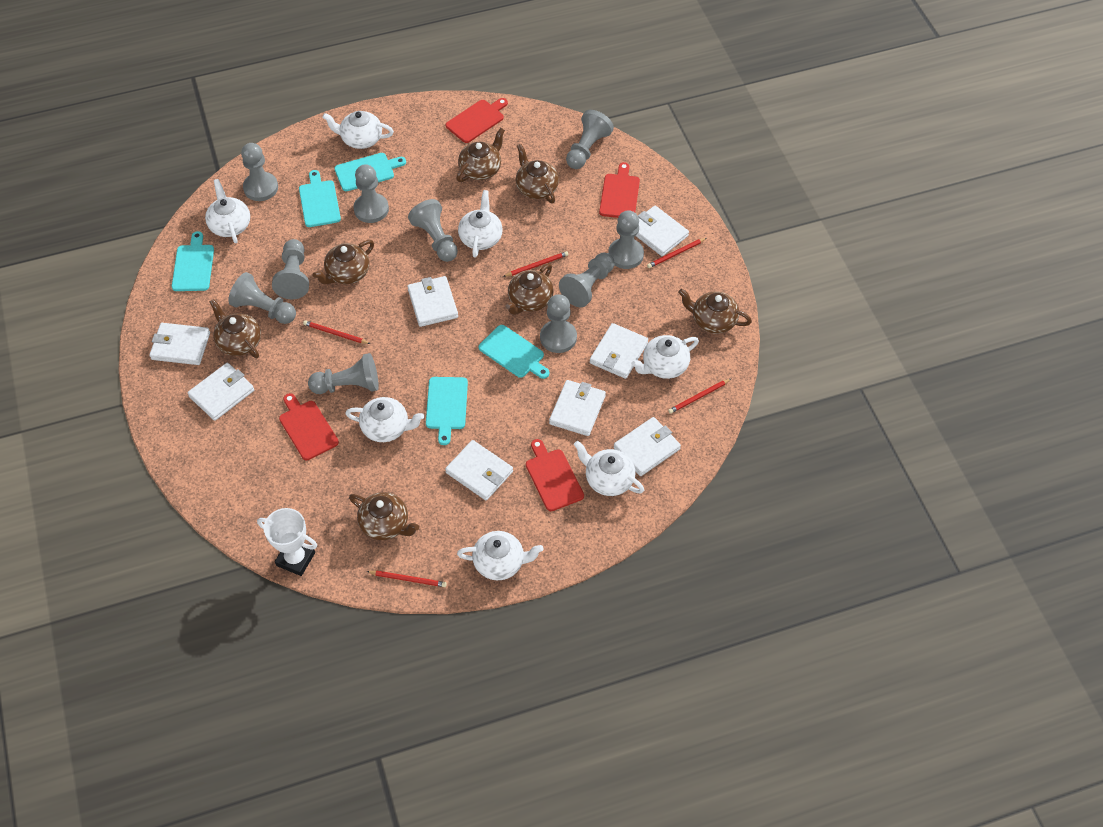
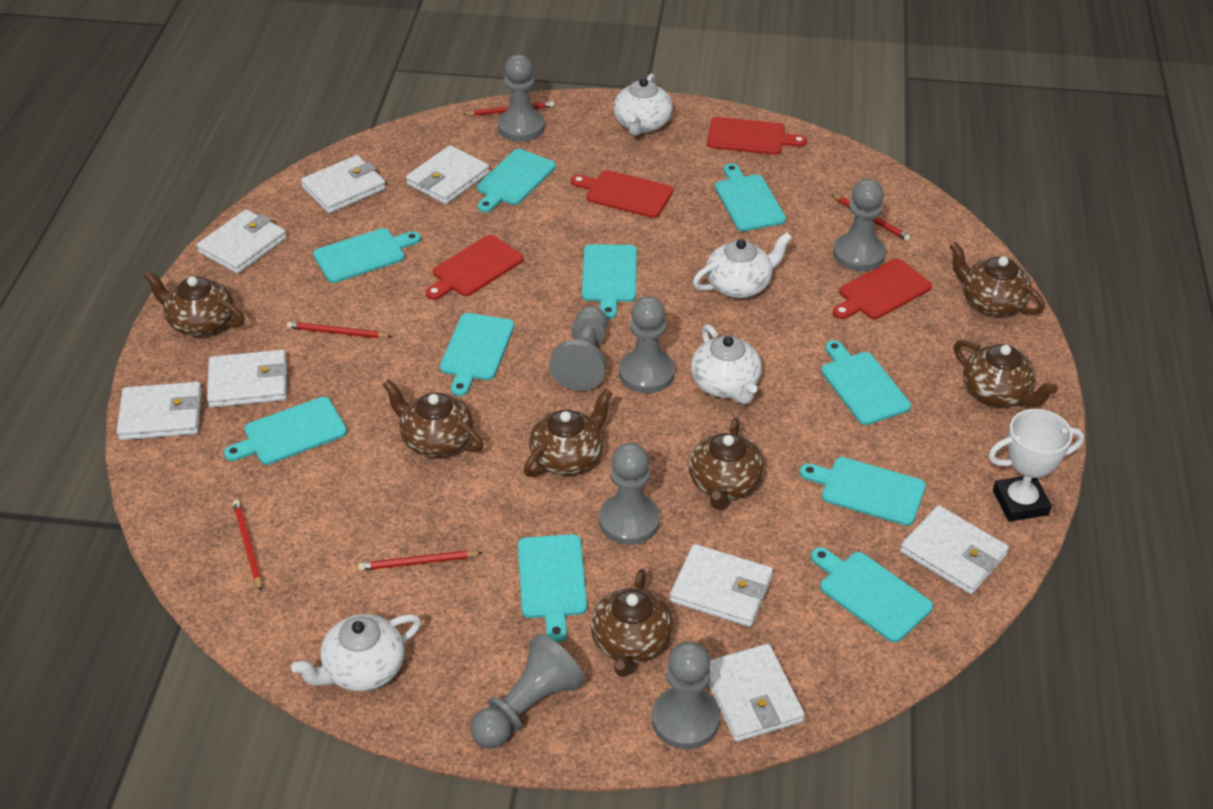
grey pawn: 10 -> 7
turquoise cutting board: 5 -> 10
white teapot: 7 -> 4

